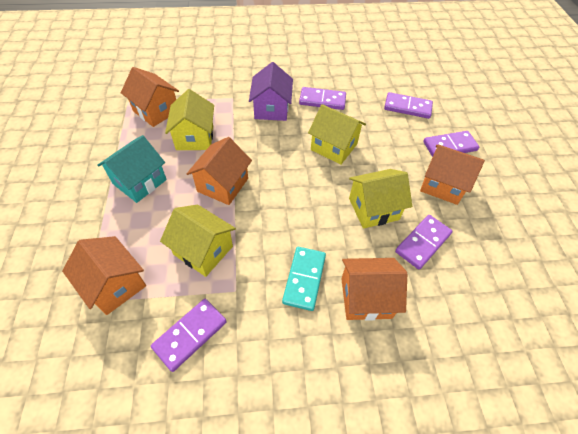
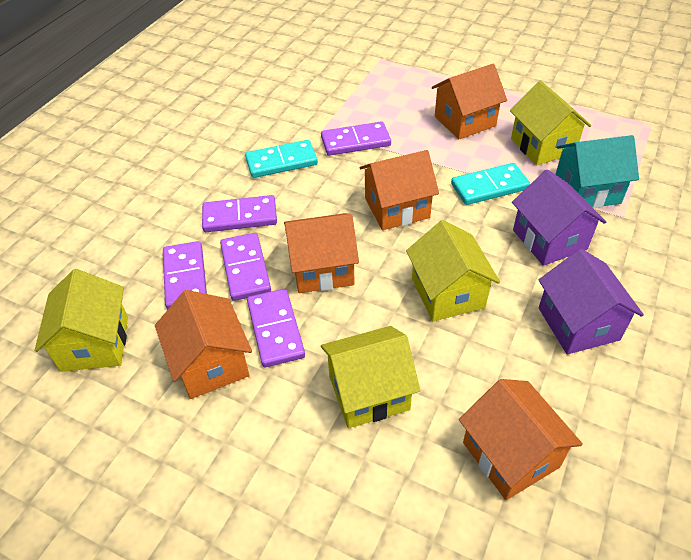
purple house: 1 -> 2
turquoise domino: 1 -> 2

